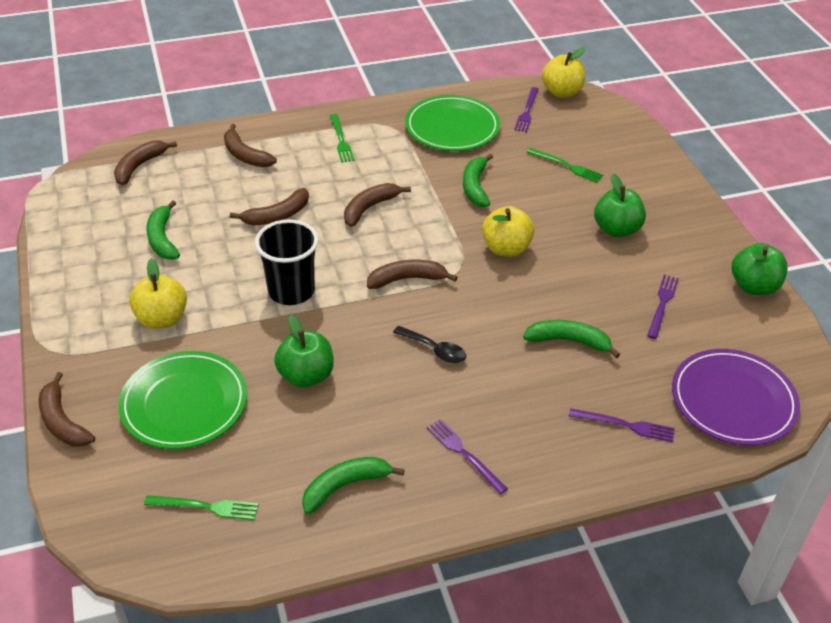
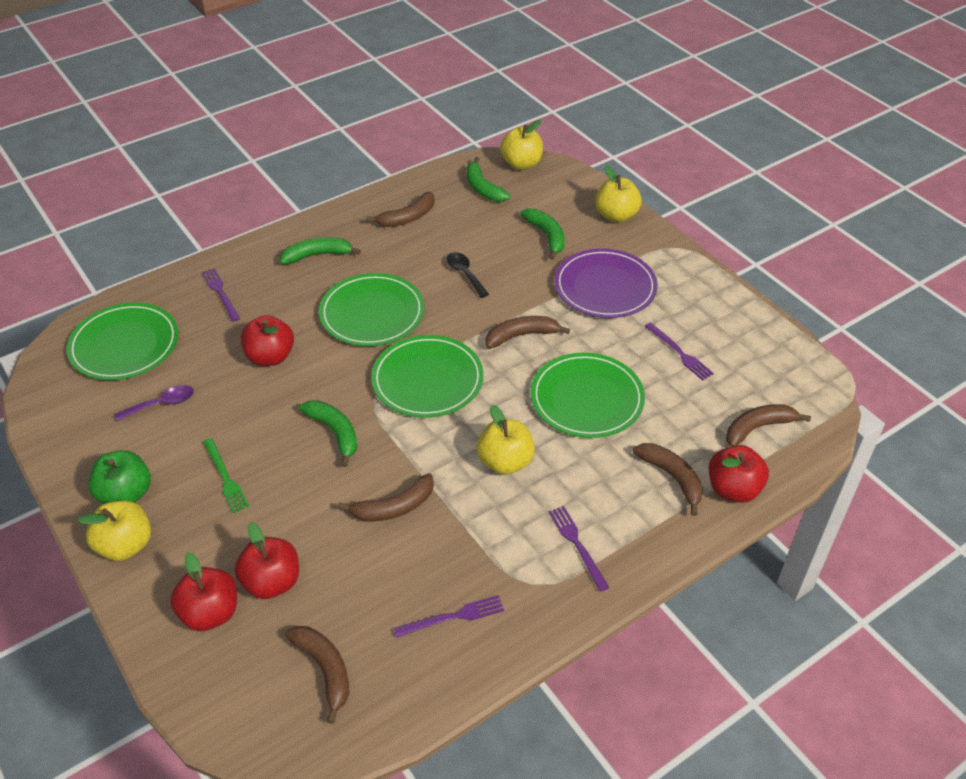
black cup: 1 -> 0
green apple: 3 -> 1
green fork: 3 -> 1
green plate: 2 -> 4
purple spoon: 0 -> 1
red apple: 0 -> 4
yellow apple: 3 -> 4

